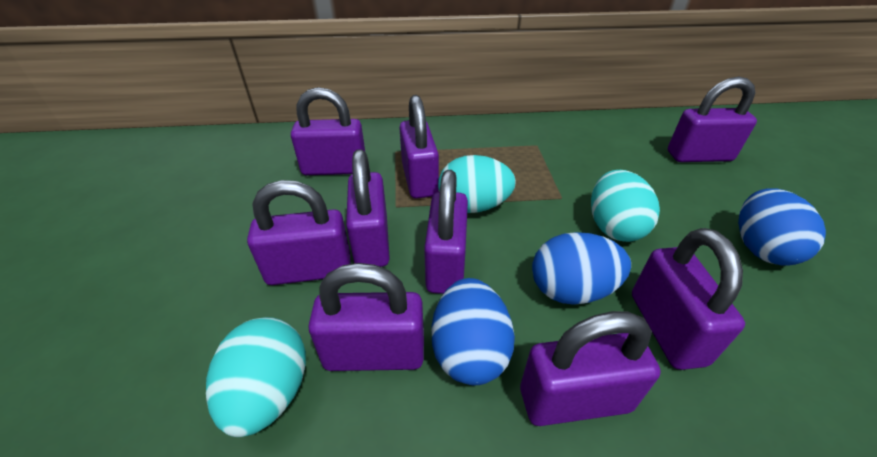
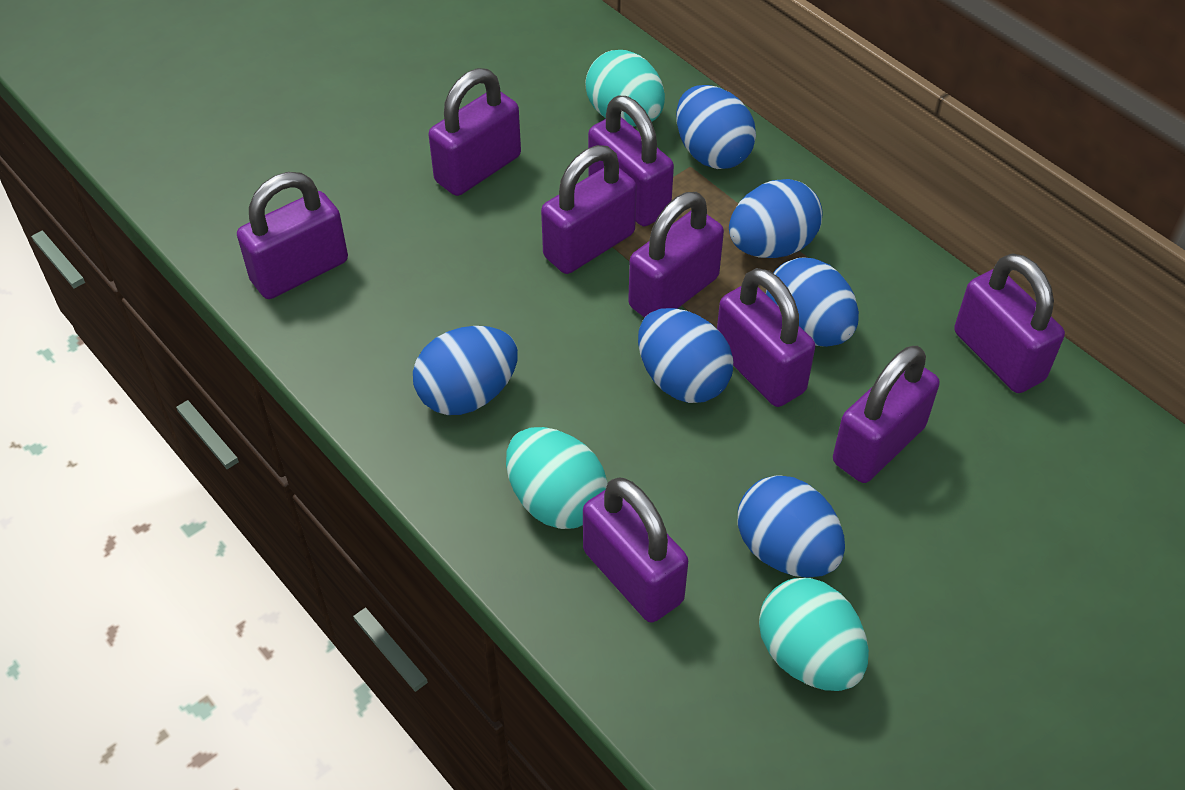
blue egg: 3 -> 6

